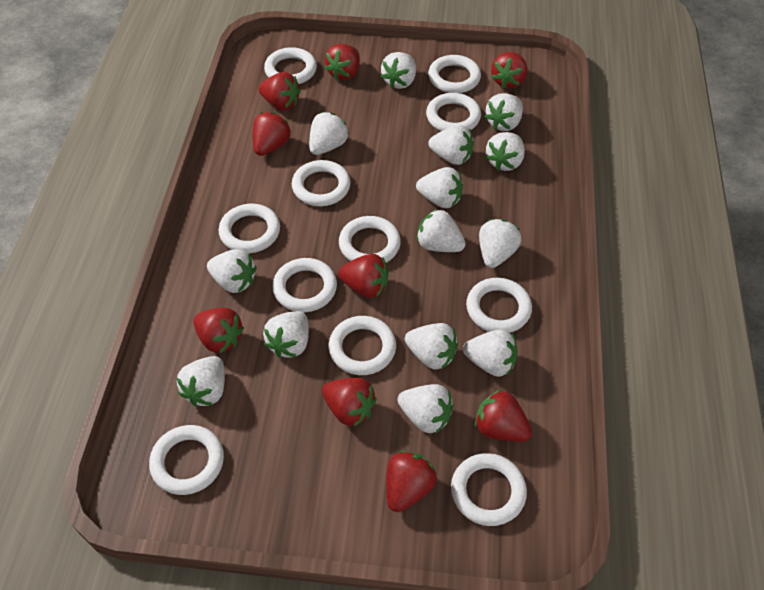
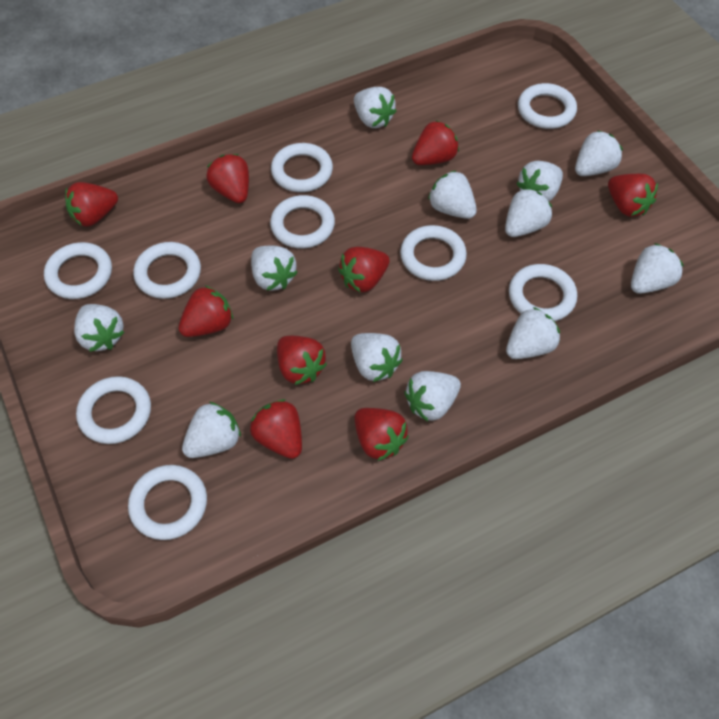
white ring: 11 -> 9
white strawberry: 14 -> 12

